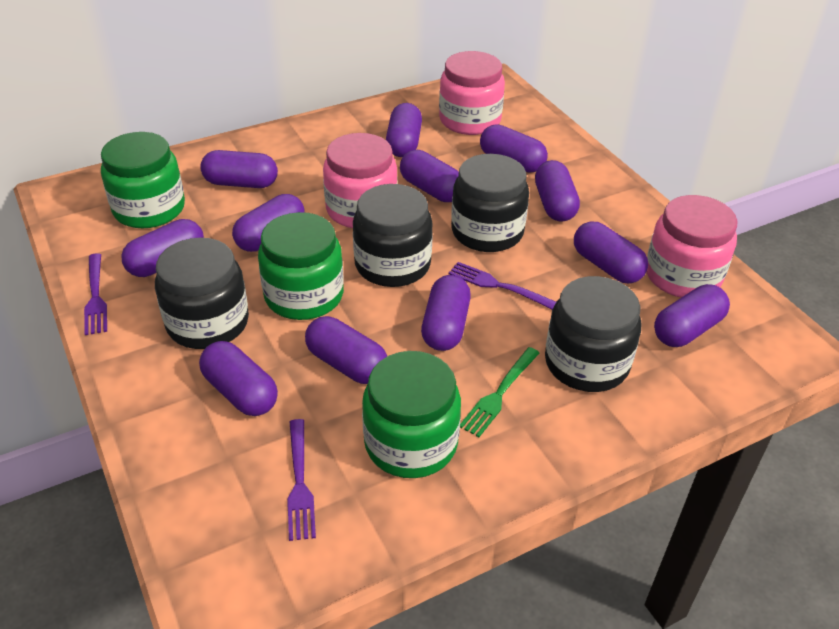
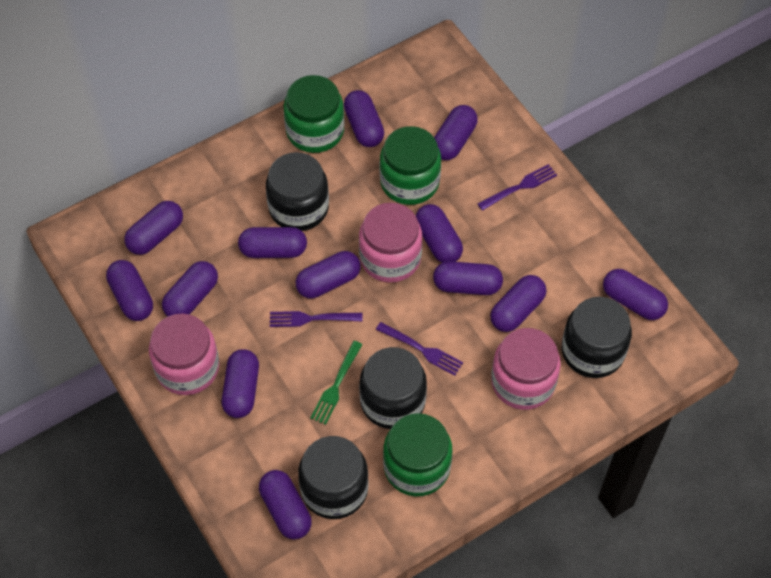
purple capsule: 12 -> 13

